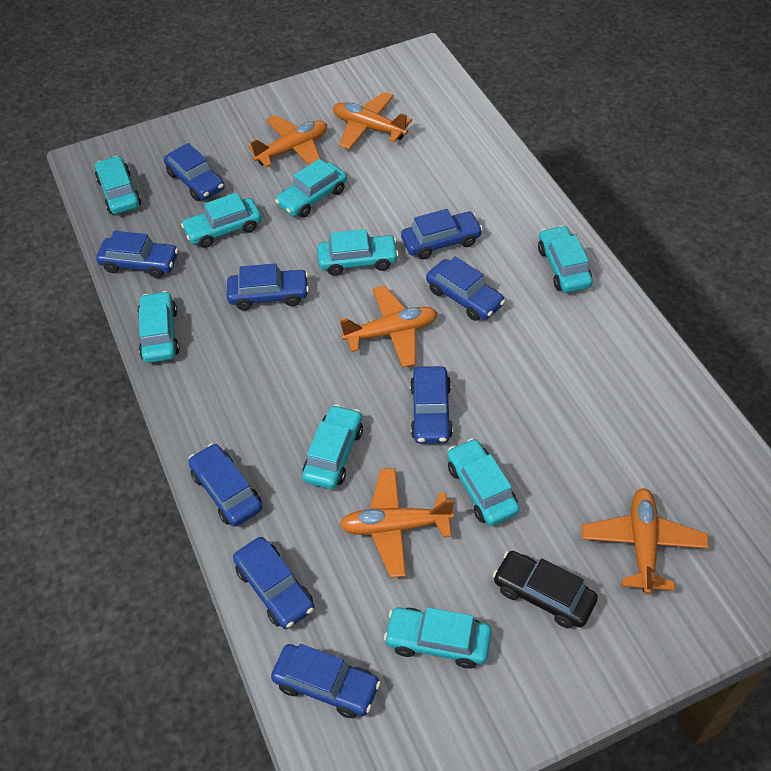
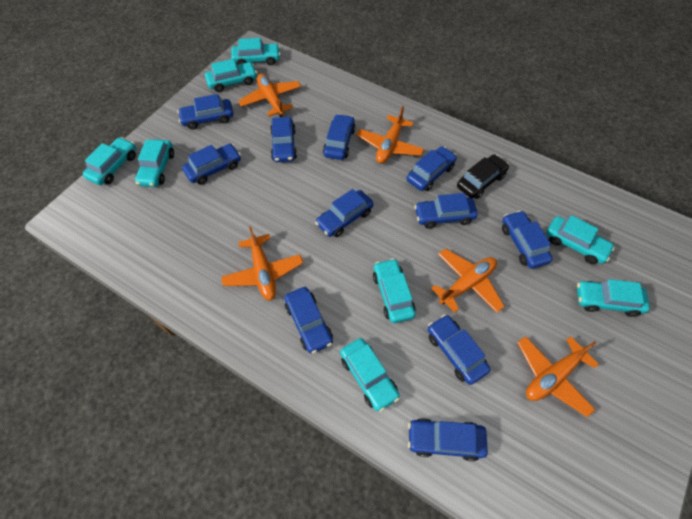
blue car: 9 -> 11
turquoise car: 9 -> 8

